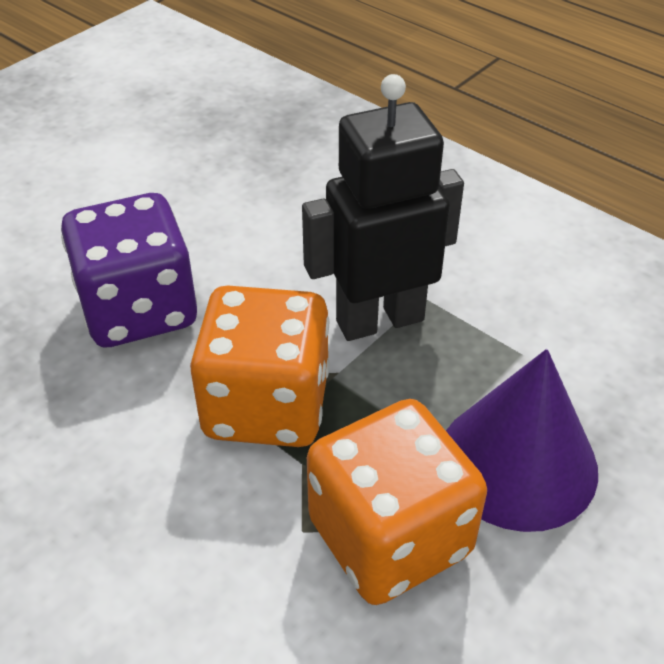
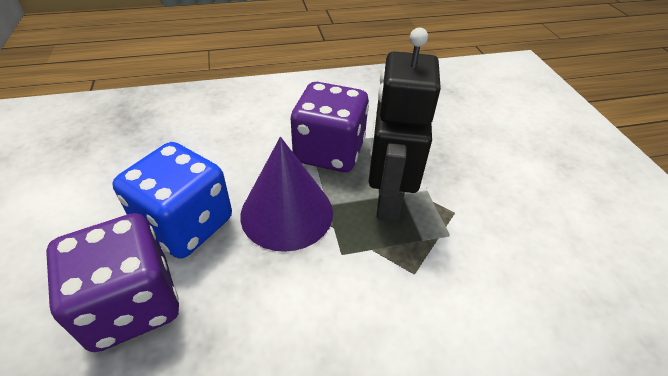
blue dice: 0 -> 1
orange dice: 2 -> 0
purple dice: 1 -> 2

